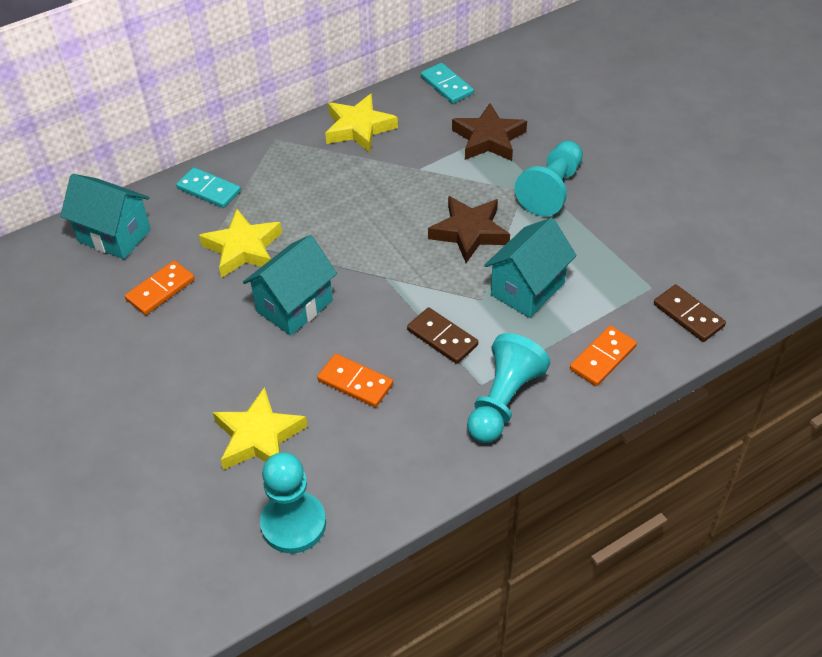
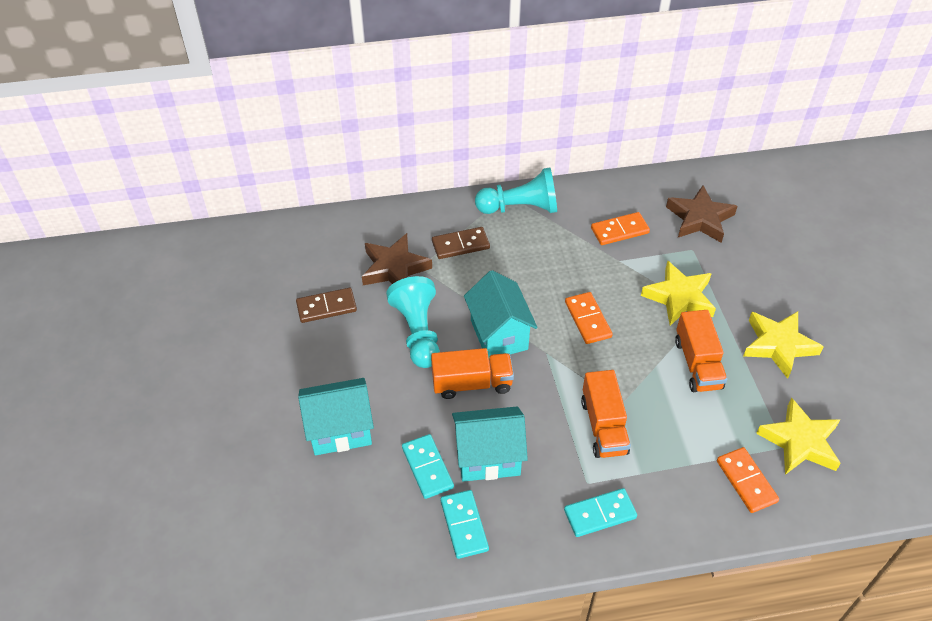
orange truck: 0 -> 3
turquoise domino: 2 -> 3
turquoise pawn: 3 -> 2

